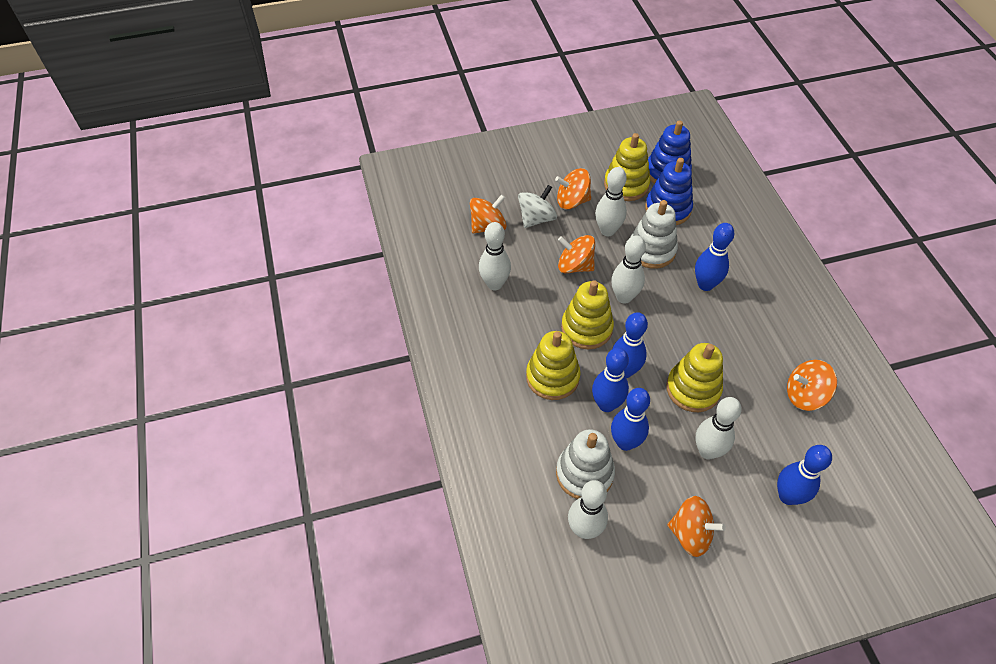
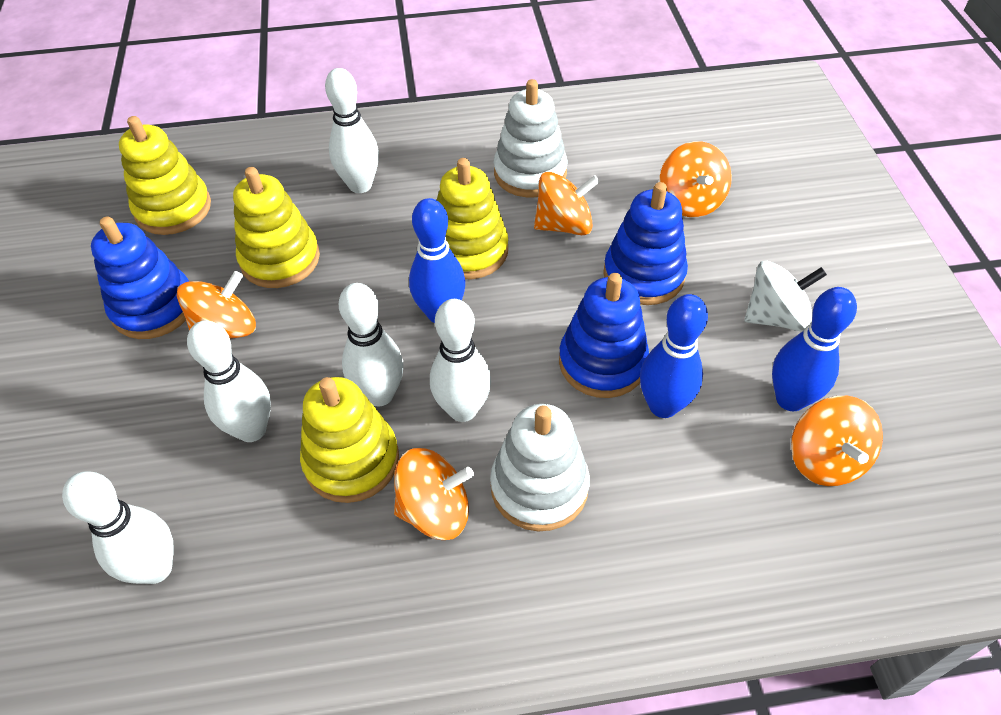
blue bowling pin: 5 -> 3
blue stacking toy: 2 -> 3

